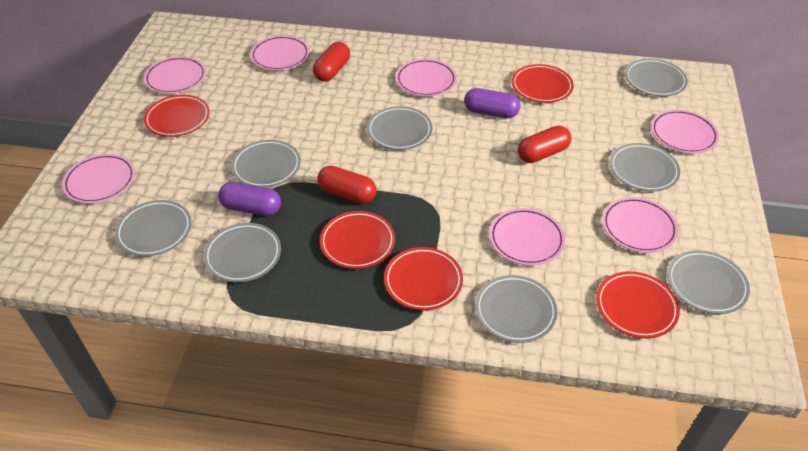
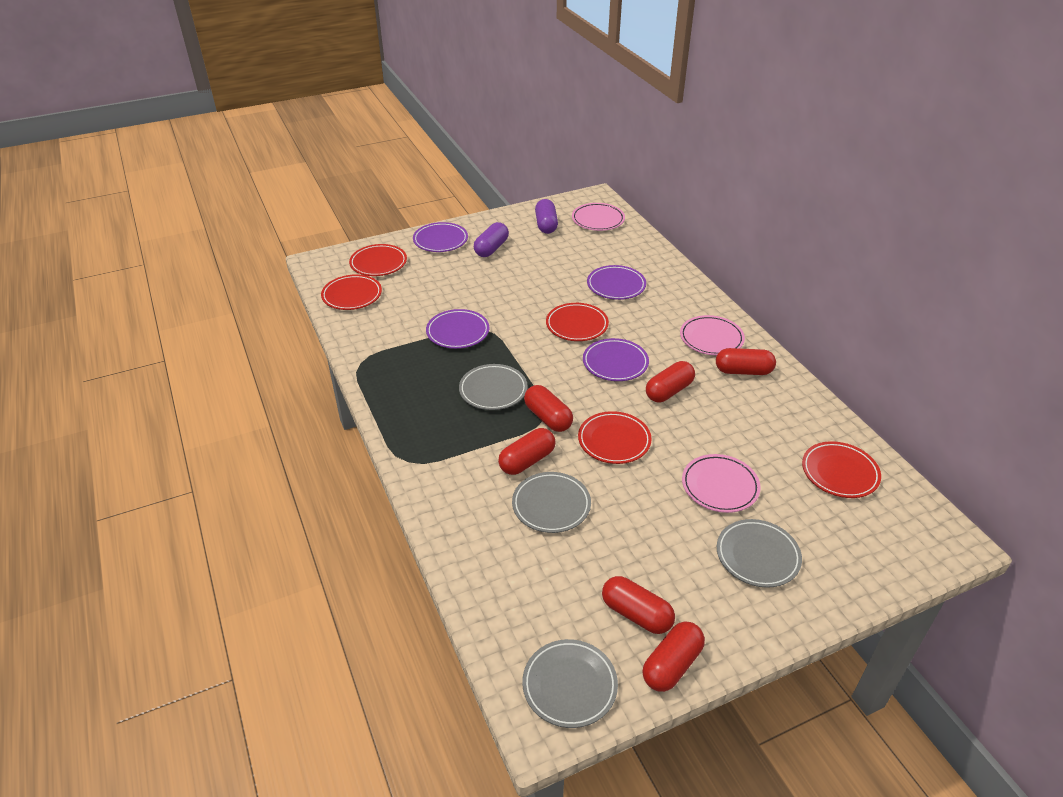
grey plate: 8 -> 4
pink plate: 7 -> 3
purple plate: 0 -> 4
red capsule: 3 -> 6

